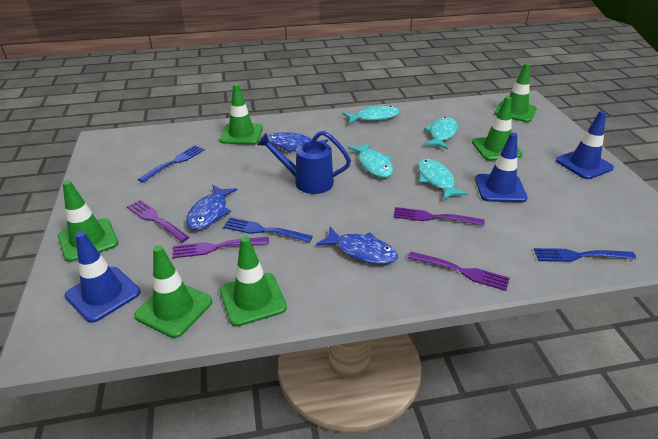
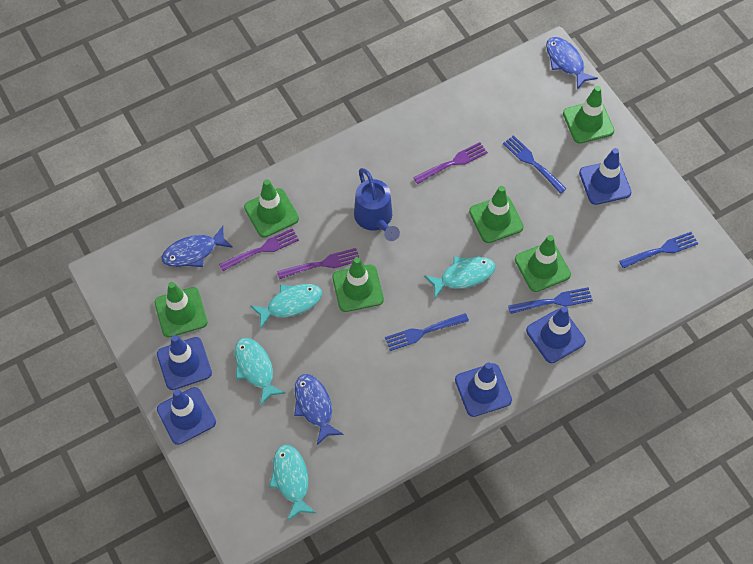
blue fork: 3 -> 4
blue traffic cone: 3 -> 5
purple fork: 4 -> 3

